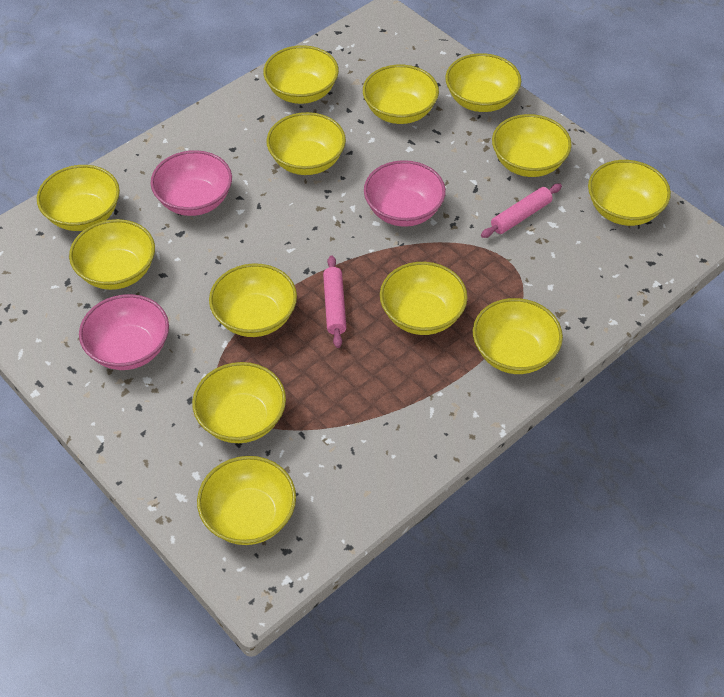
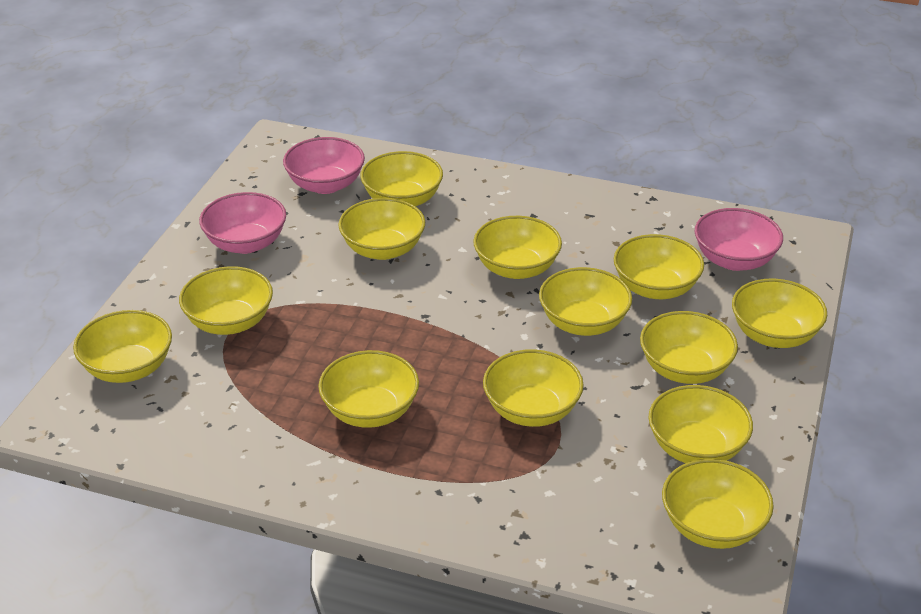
pink rolling pin: 2 -> 0

